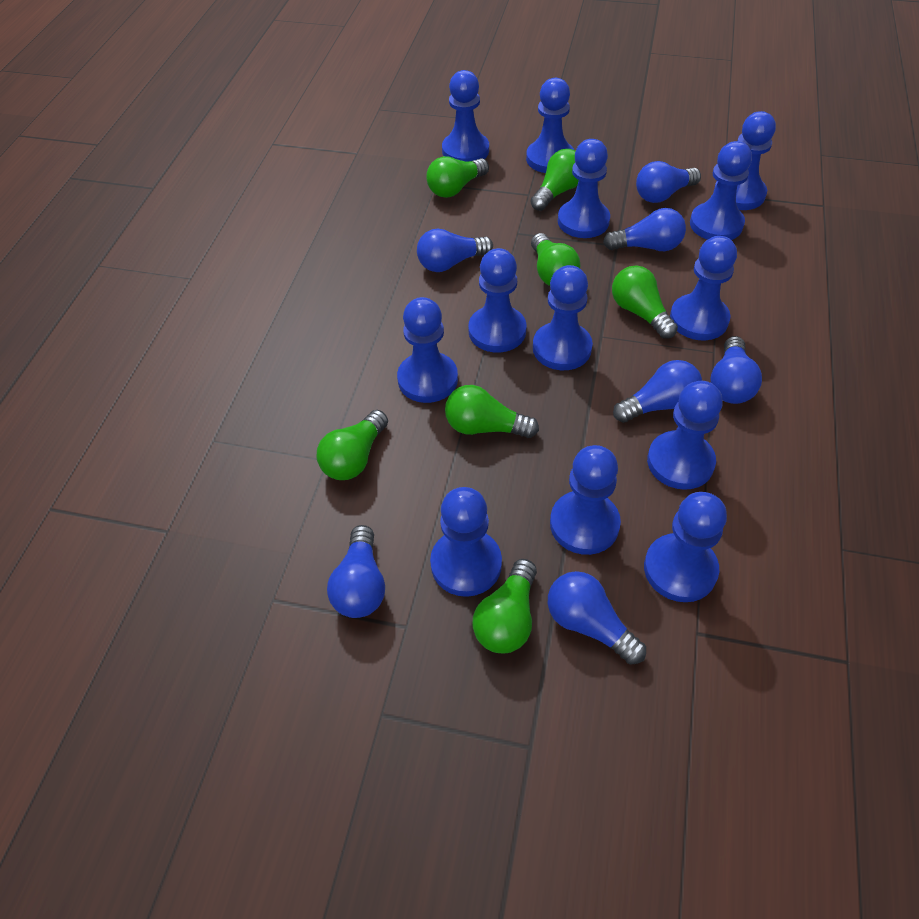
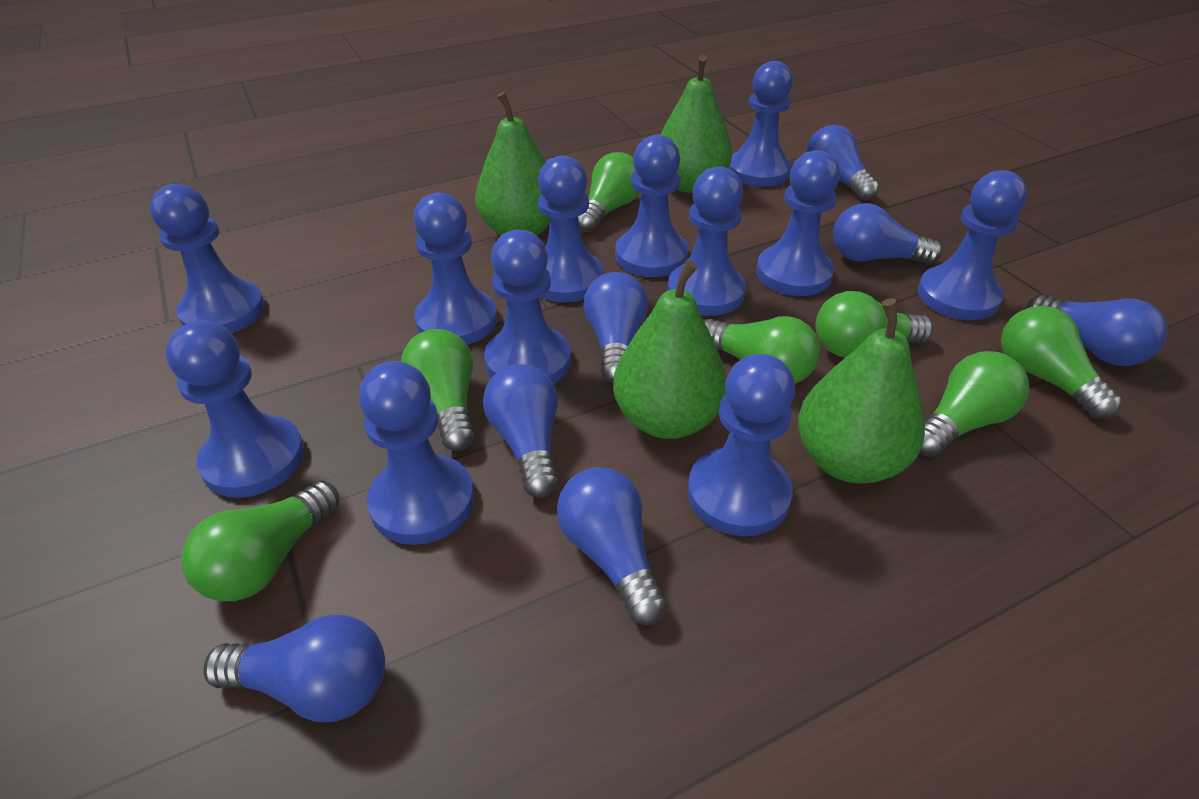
blue pawn: 13 -> 12
green pear: 0 -> 4

